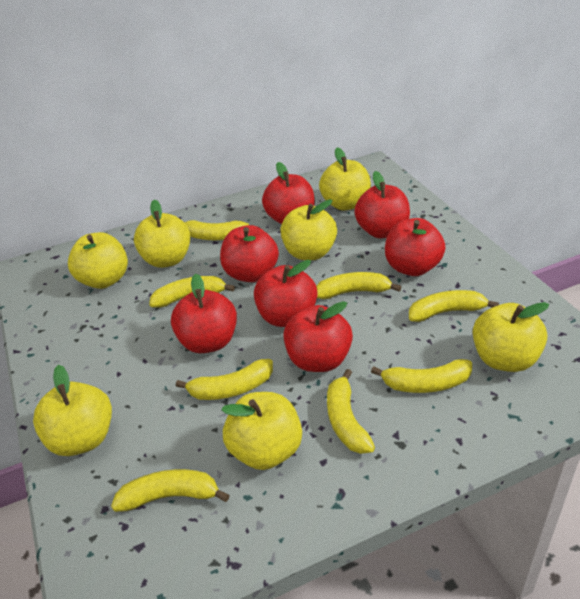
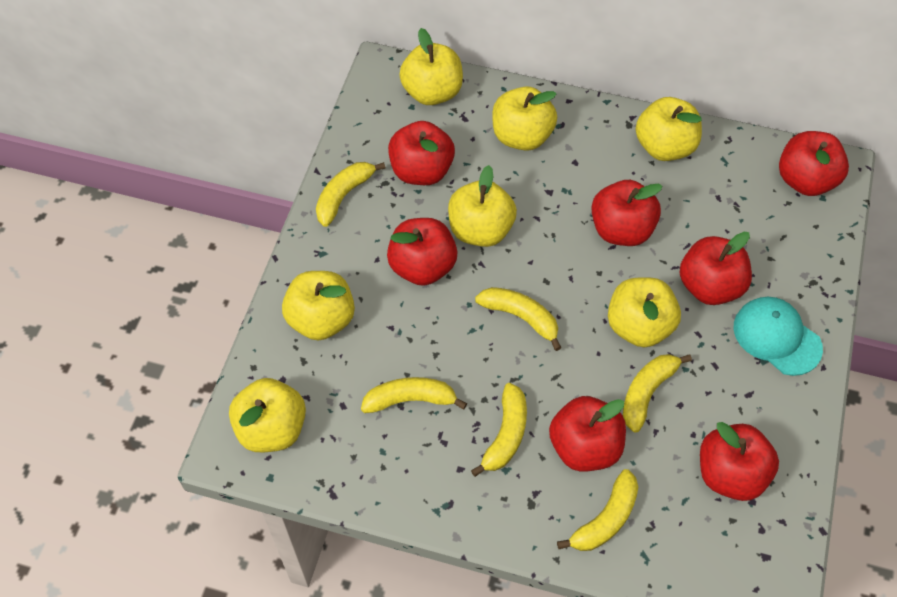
turquoise cap: 0 -> 1
yellow banana: 8 -> 6

